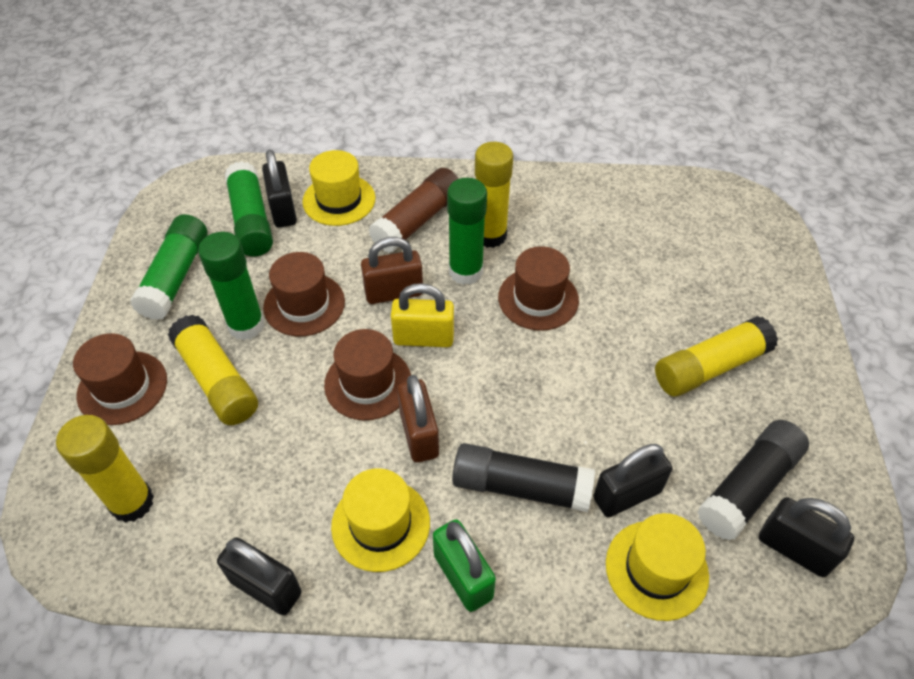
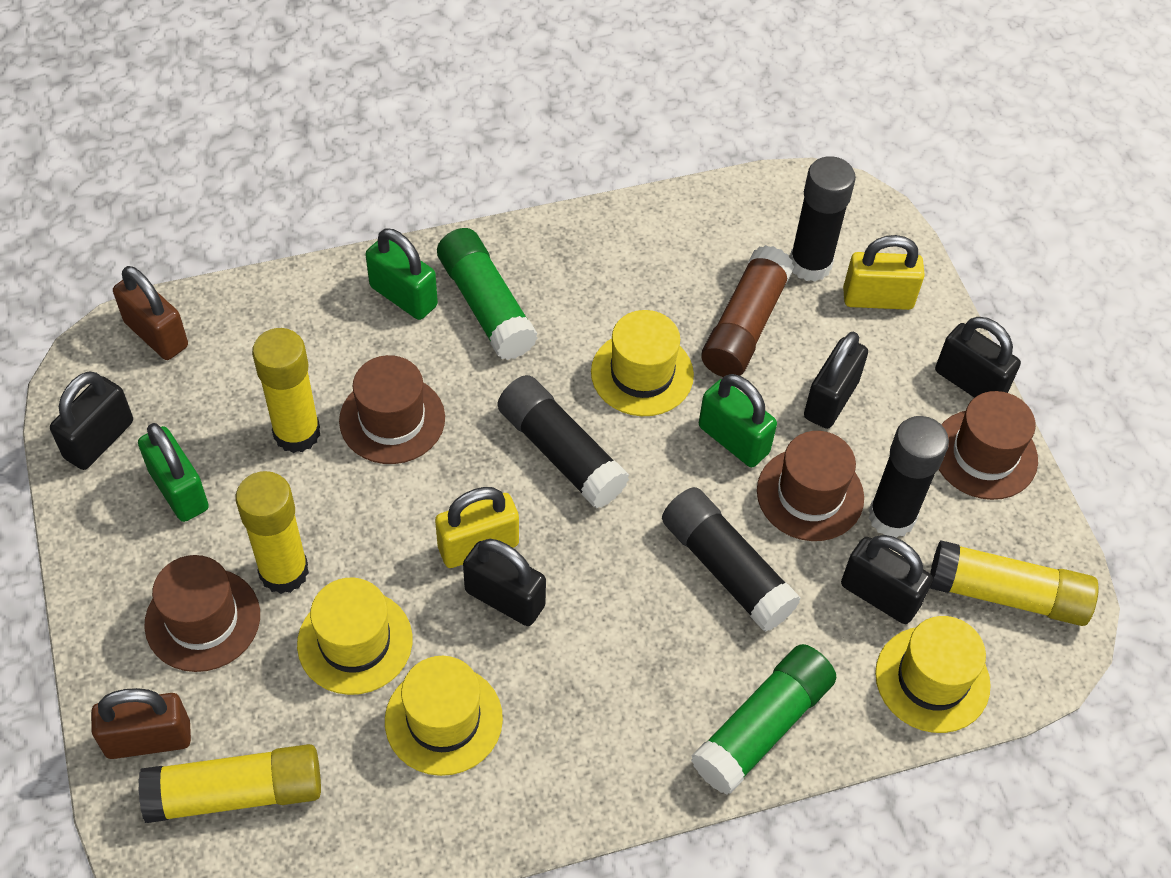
black glue stick: 2 -> 4
black padlock: 4 -> 5
green glue stick: 4 -> 2
green padlock: 1 -> 3
yellow hat: 3 -> 4
yellow padlock: 1 -> 2

